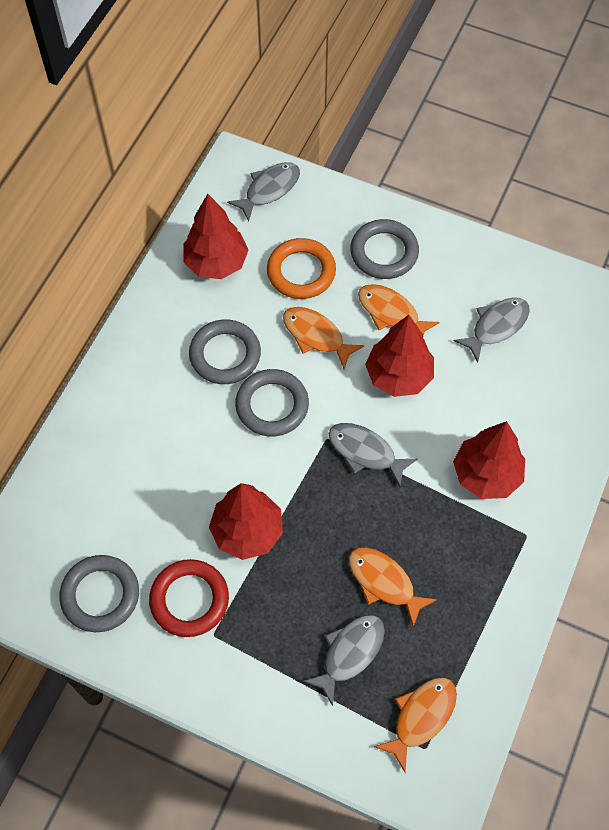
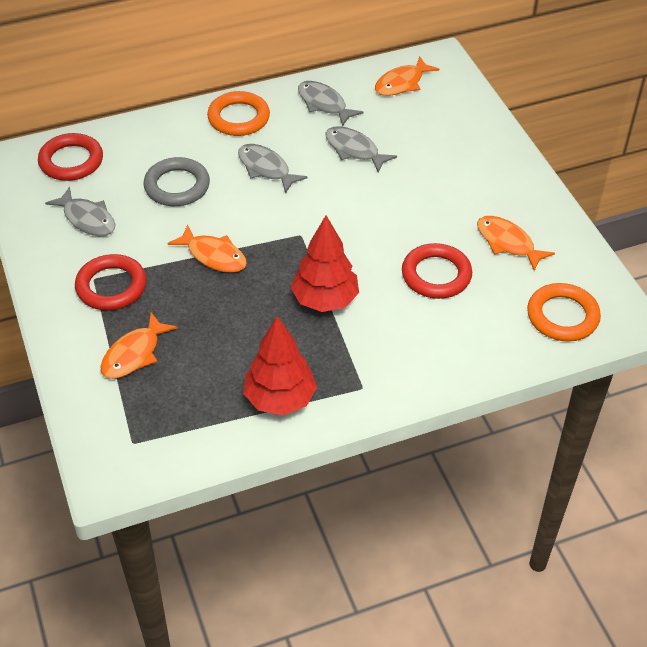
grey ring: 4 -> 1
orange ring: 1 -> 2
red ring: 1 -> 3
red tree: 4 -> 2

